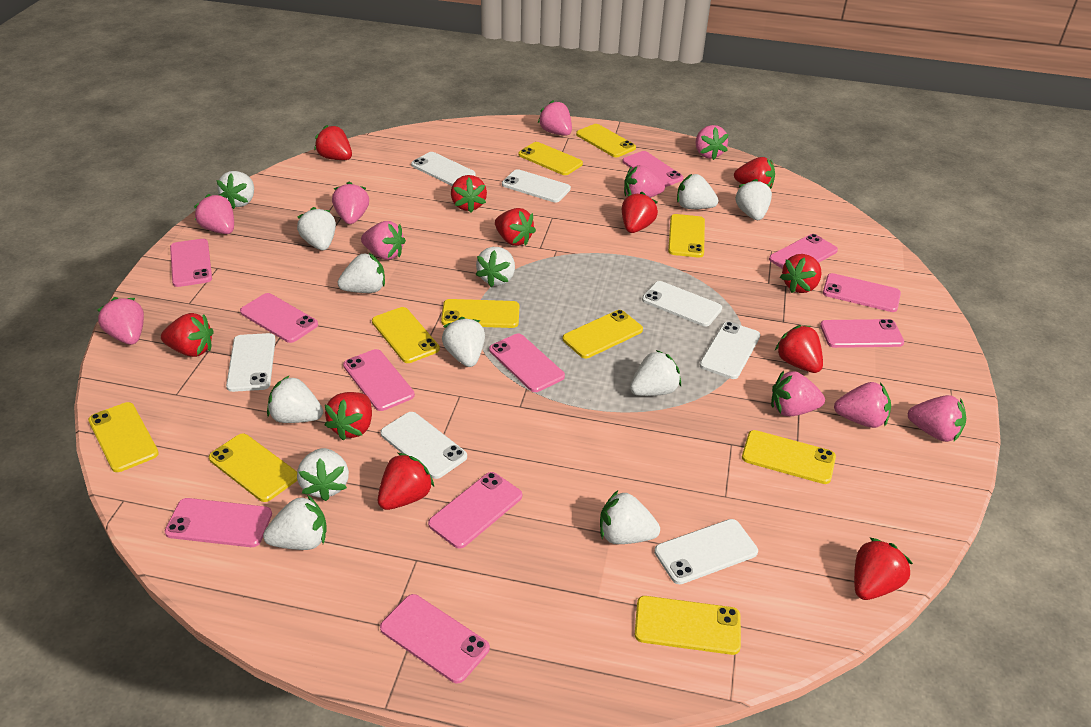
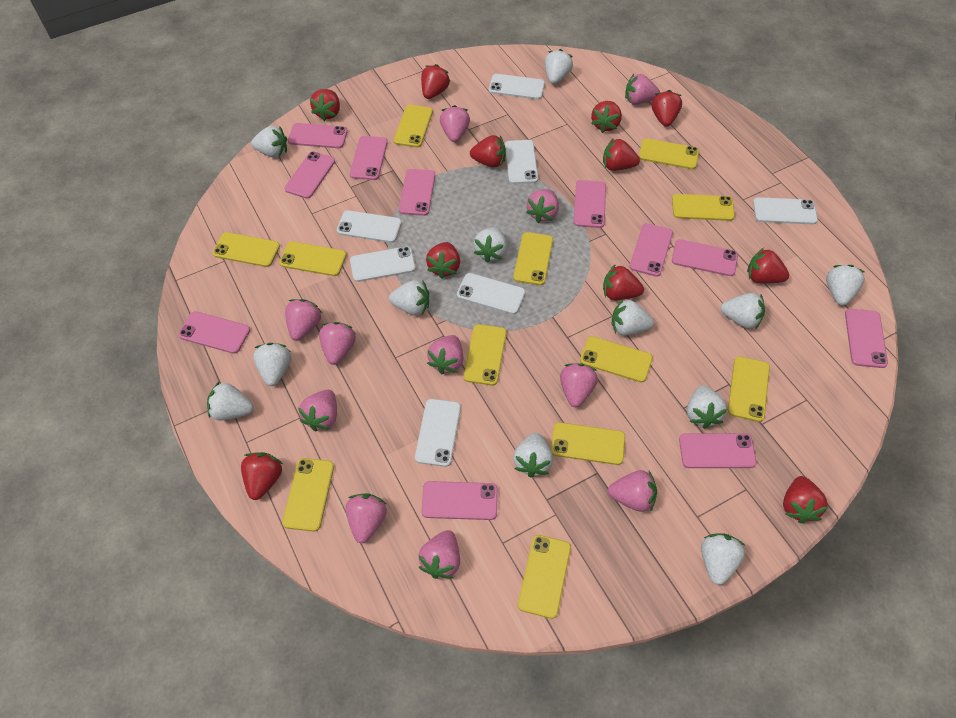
pink strawberry: 10 -> 11
yellow phone: 10 -> 12

